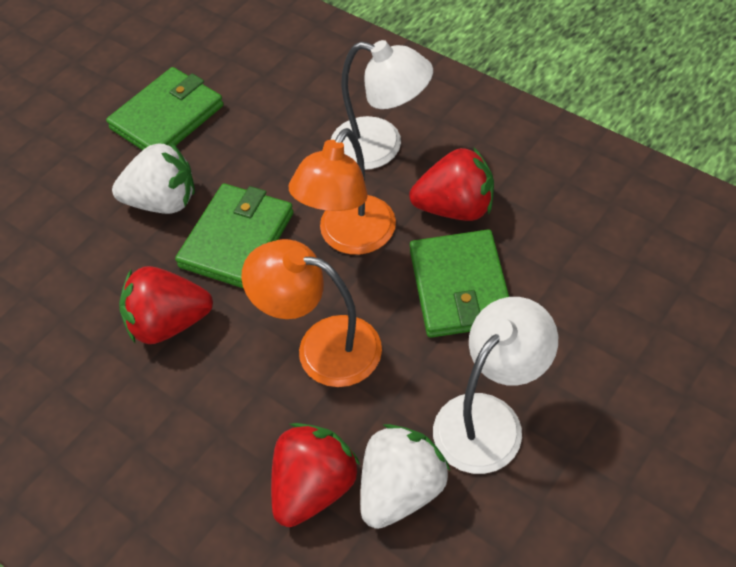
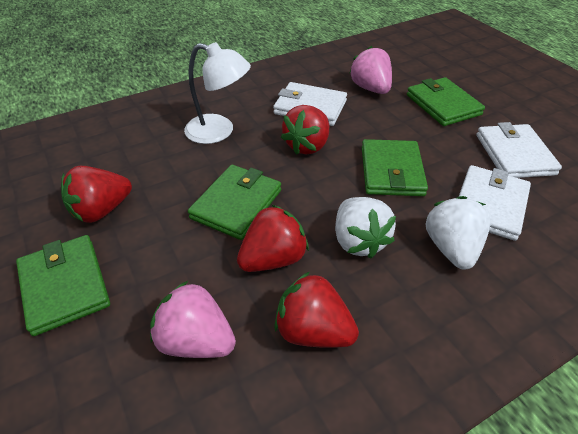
green wallet: 3 -> 4
orange lamp: 2 -> 0
pink strawberry: 0 -> 2
red strawberry: 3 -> 4
white lamp: 2 -> 1
white wallet: 0 -> 3

